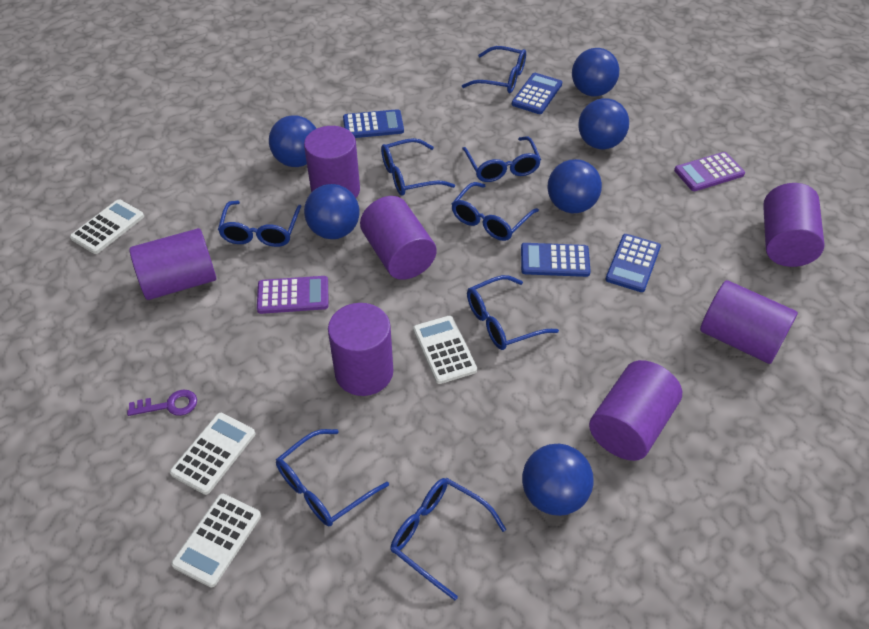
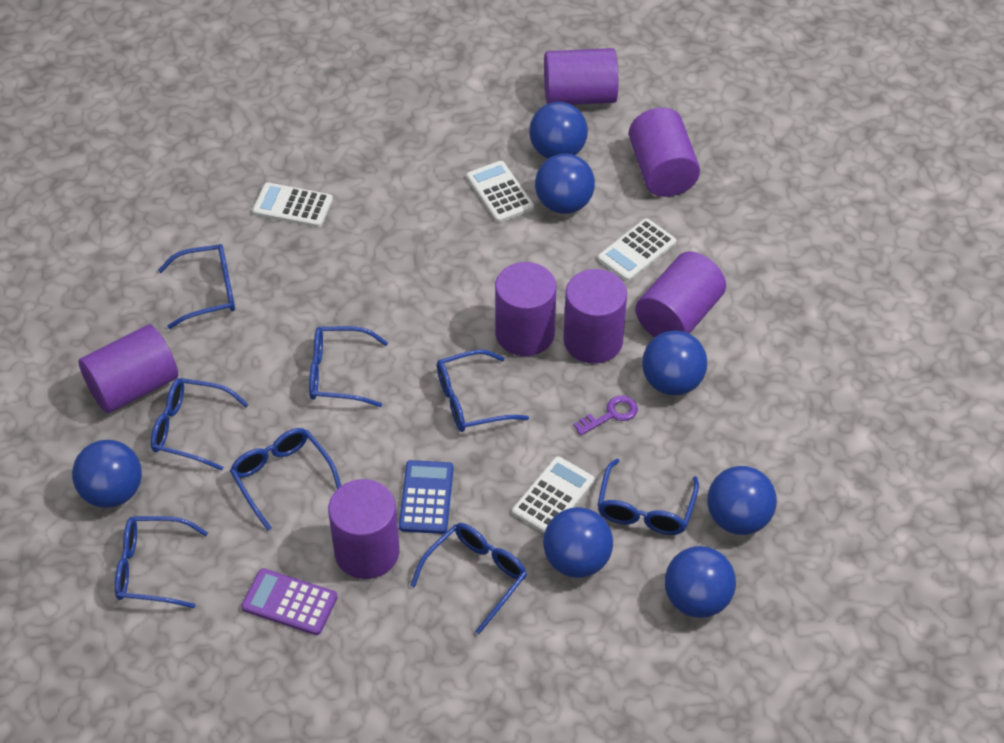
blue ball: 6 -> 7
blue calculator: 4 -> 1
purple calculator: 2 -> 1

